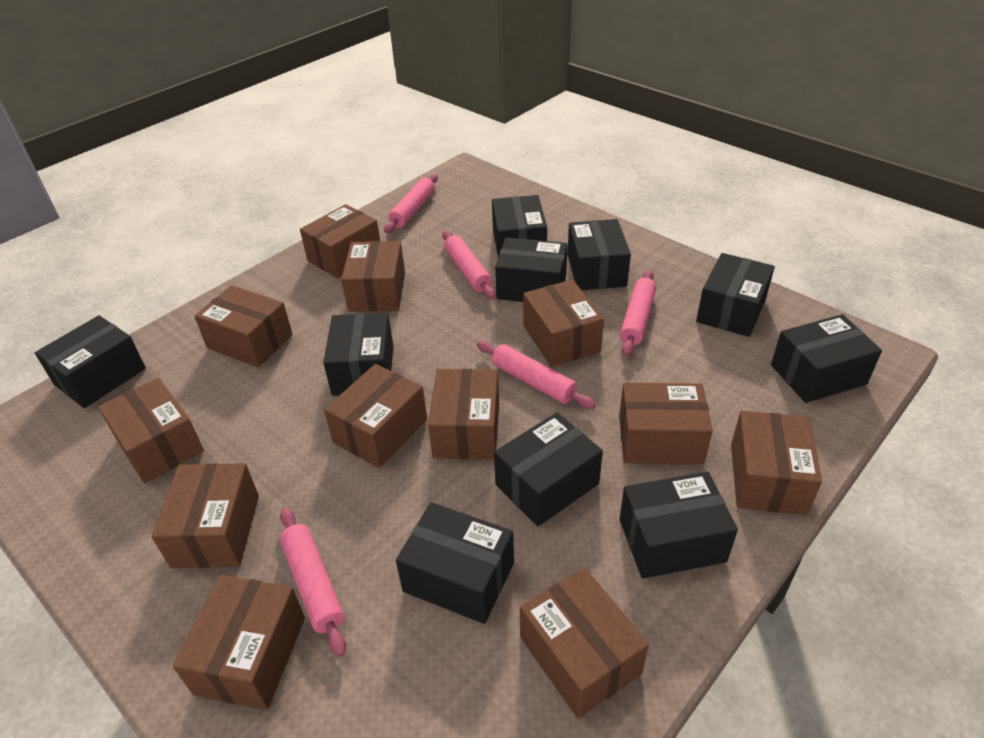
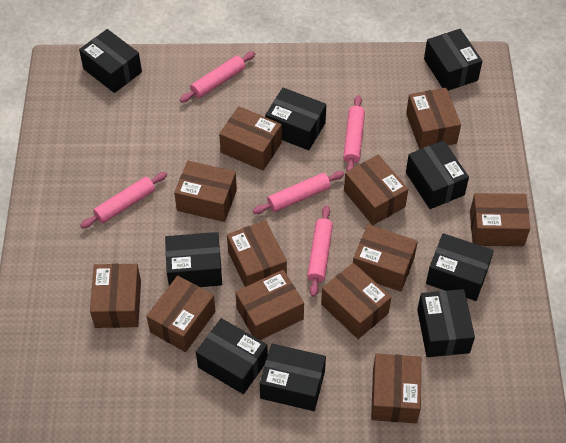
black box: 10 -> 9

